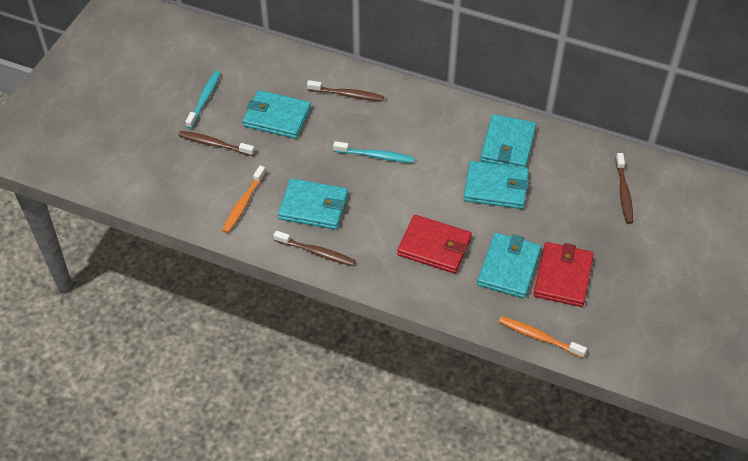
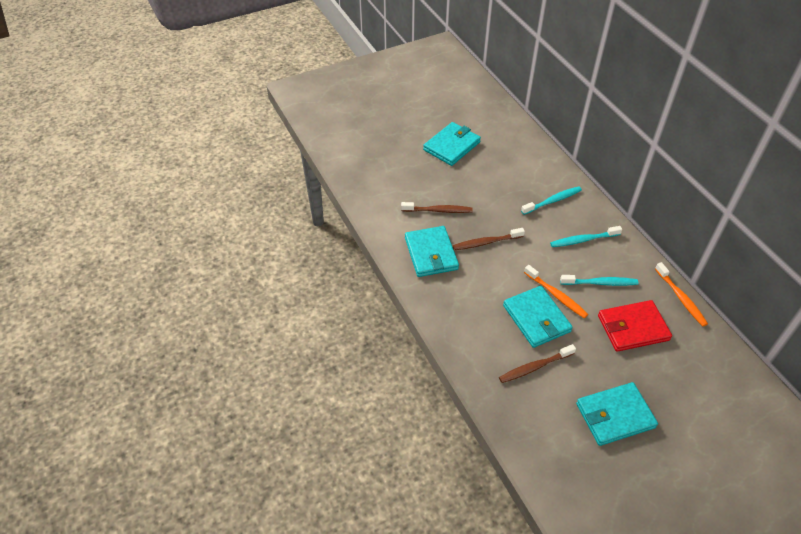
brown toothbrush: 4 -> 3
red wallet: 2 -> 1
turquoise toothbrush: 2 -> 3
turquoise wallet: 5 -> 4

